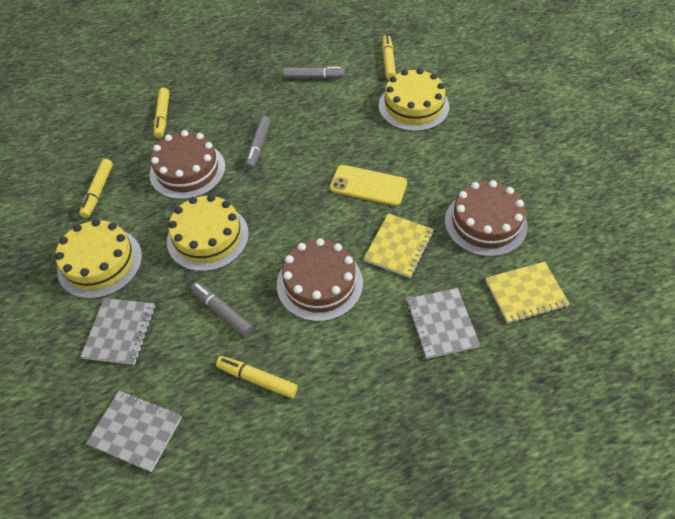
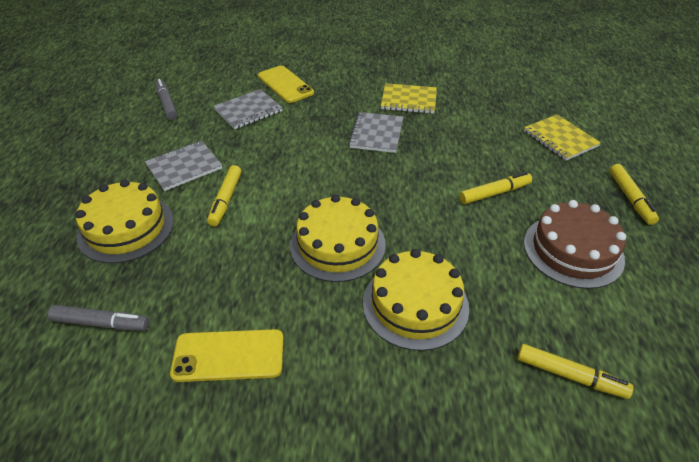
brown cake: 3 -> 1
grey marker: 3 -> 2
yellow phone: 1 -> 2

